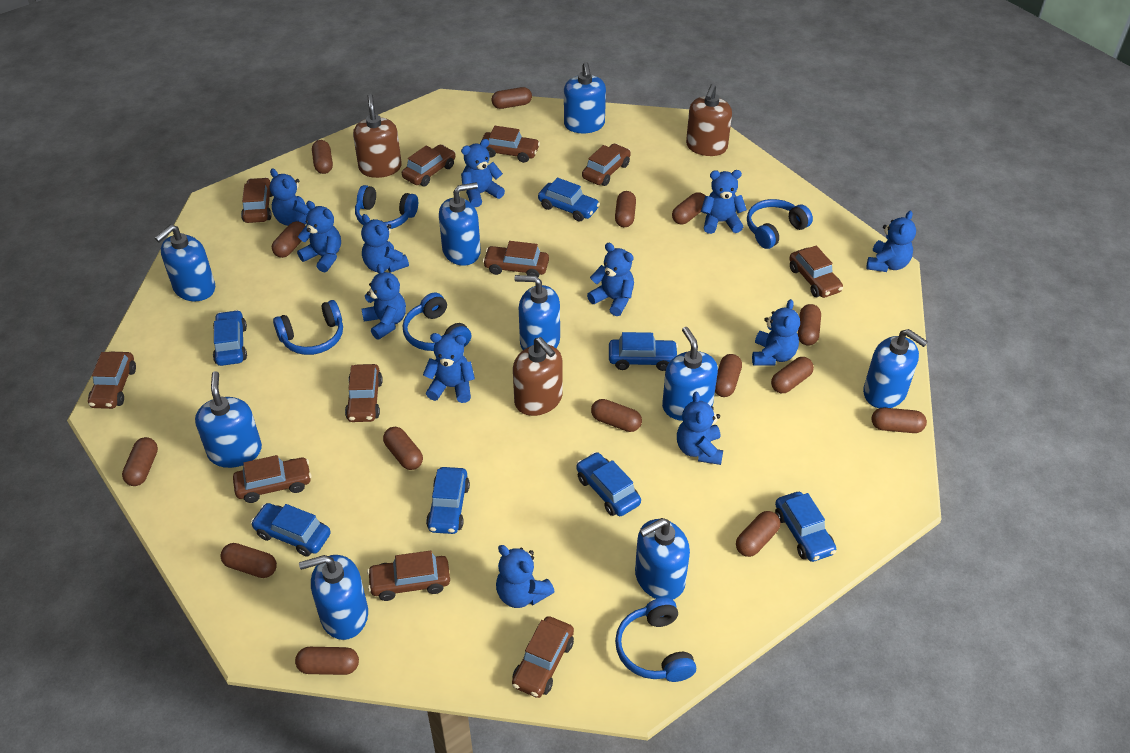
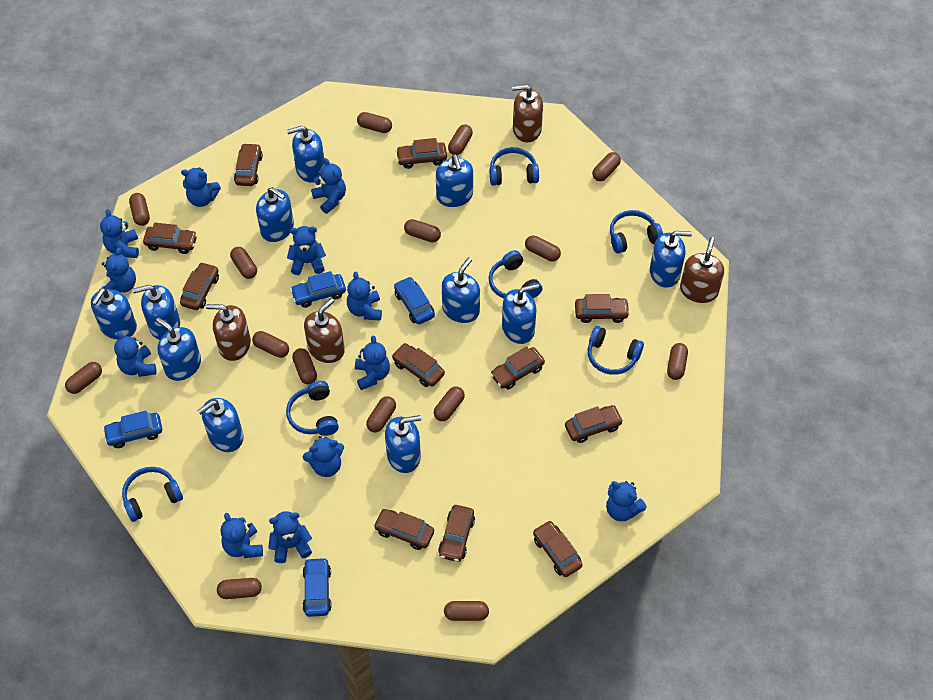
blue car: 7 -> 4
blue headphones: 5 -> 6
blue soap dispenser: 9 -> 11
brown soap dispenser: 3 -> 4

